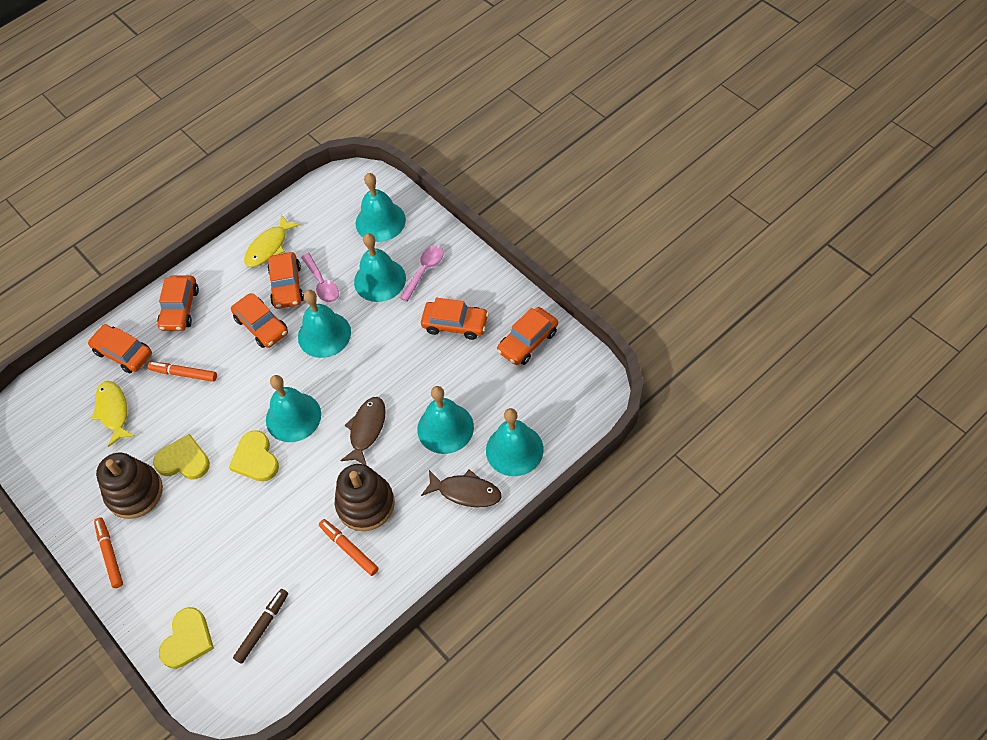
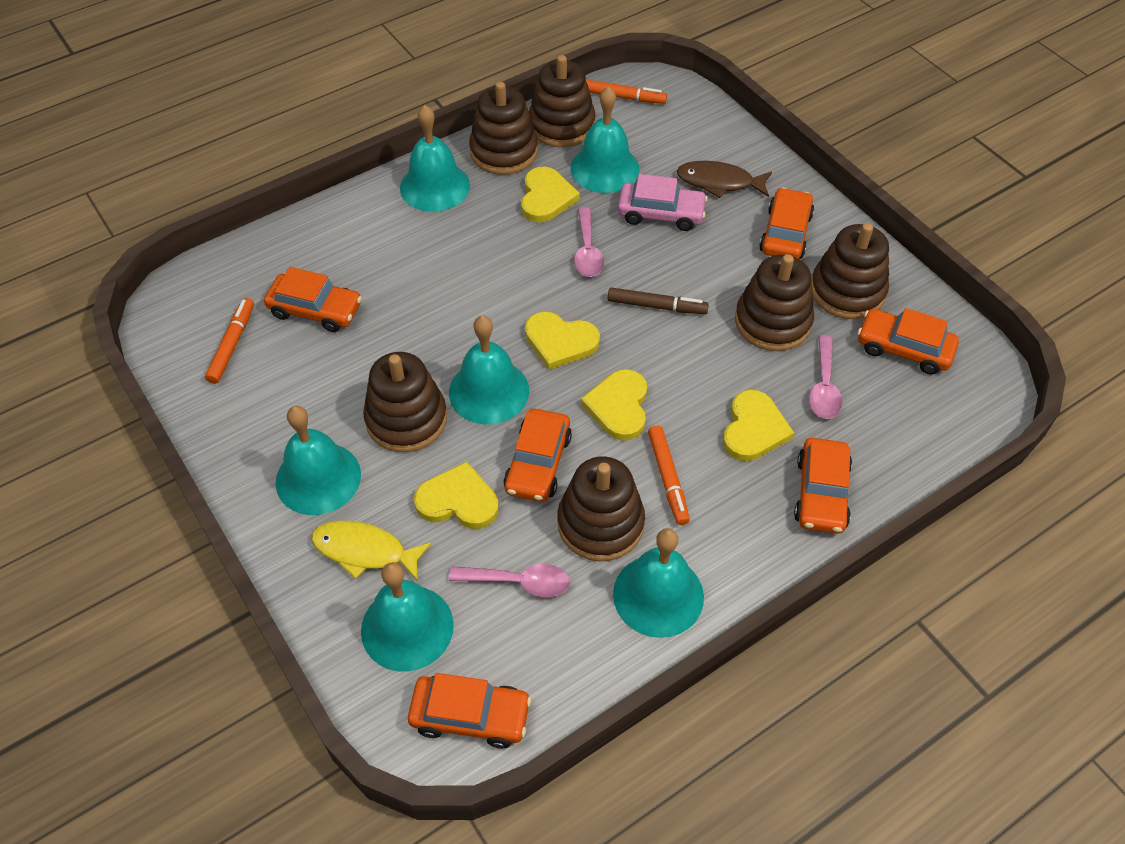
brown fish: 2 -> 1
brown stacking toy: 2 -> 6
pink car: 0 -> 1
pink spoon: 2 -> 3
yellow fish: 2 -> 1
yellow heart: 3 -> 5

